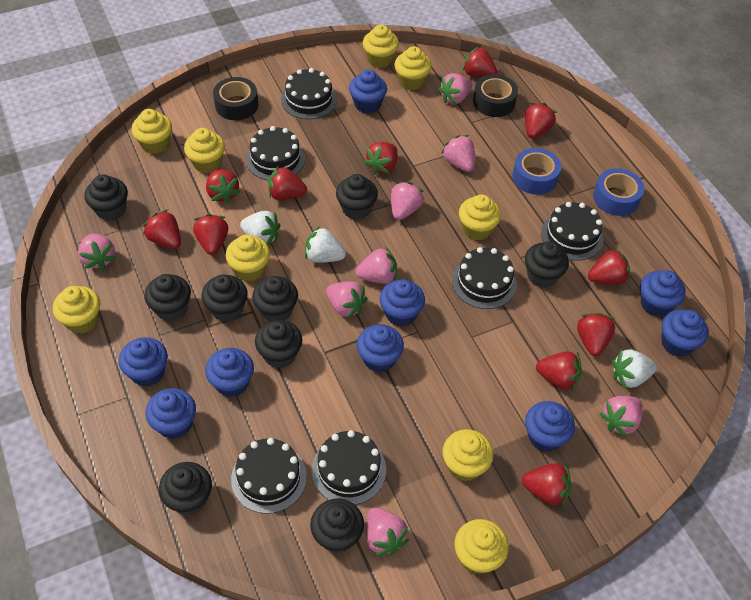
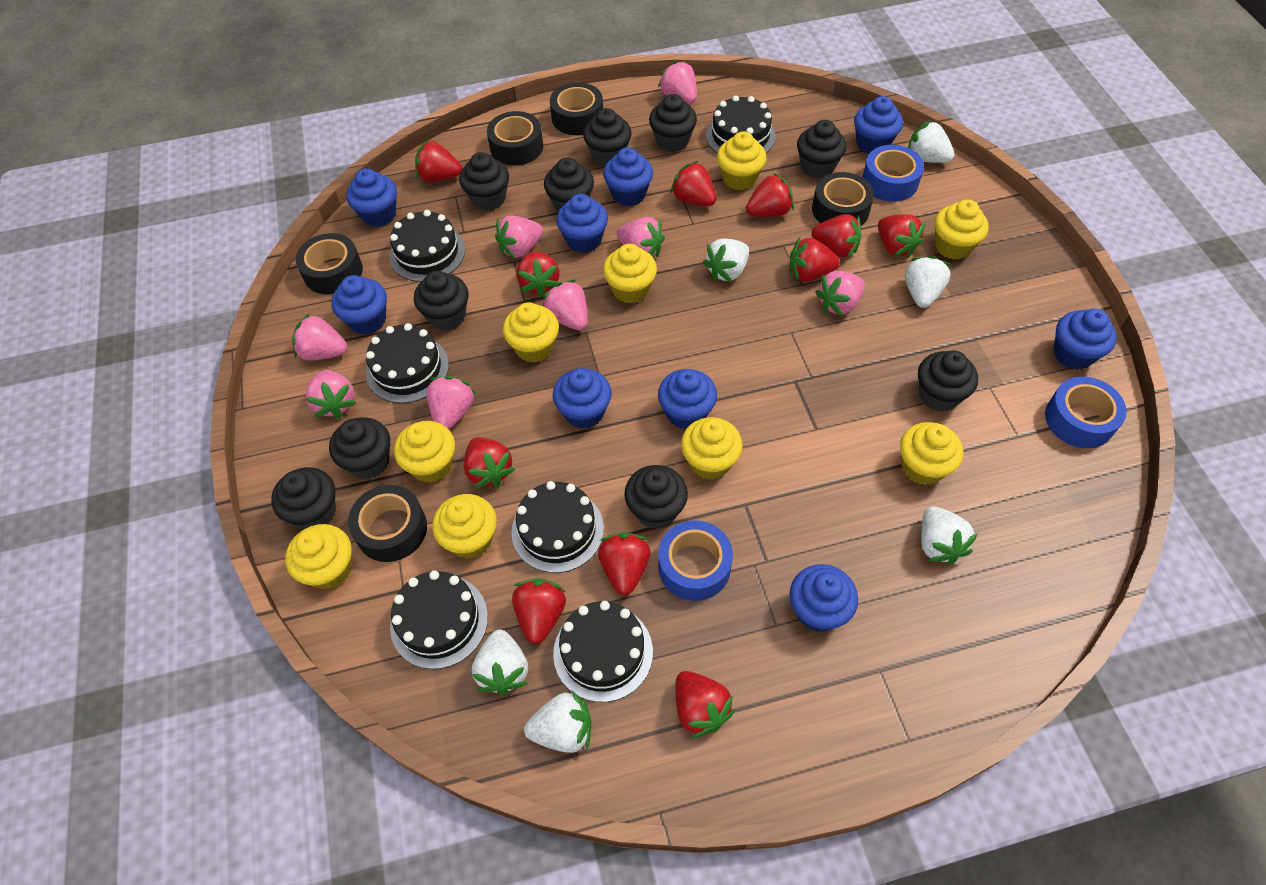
black cupcake: 9 -> 10
black tape: 2 -> 5
blue tape: 2 -> 3
white strawberry: 3 -> 6

